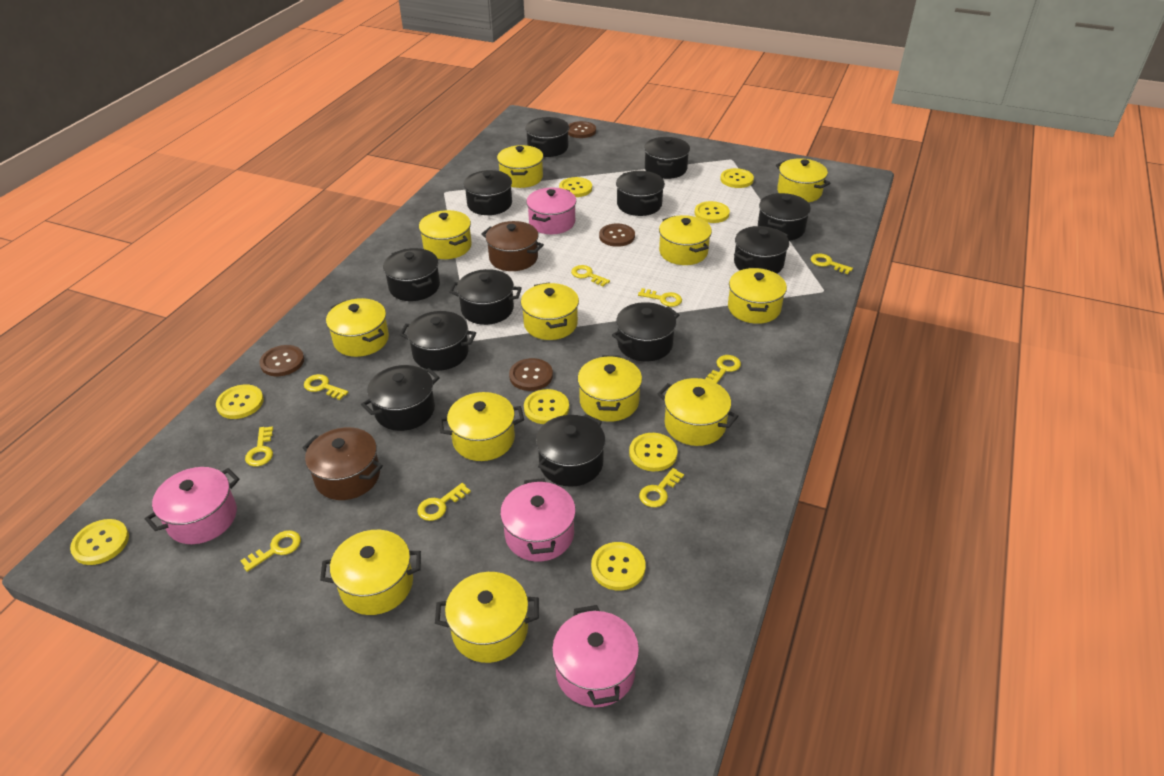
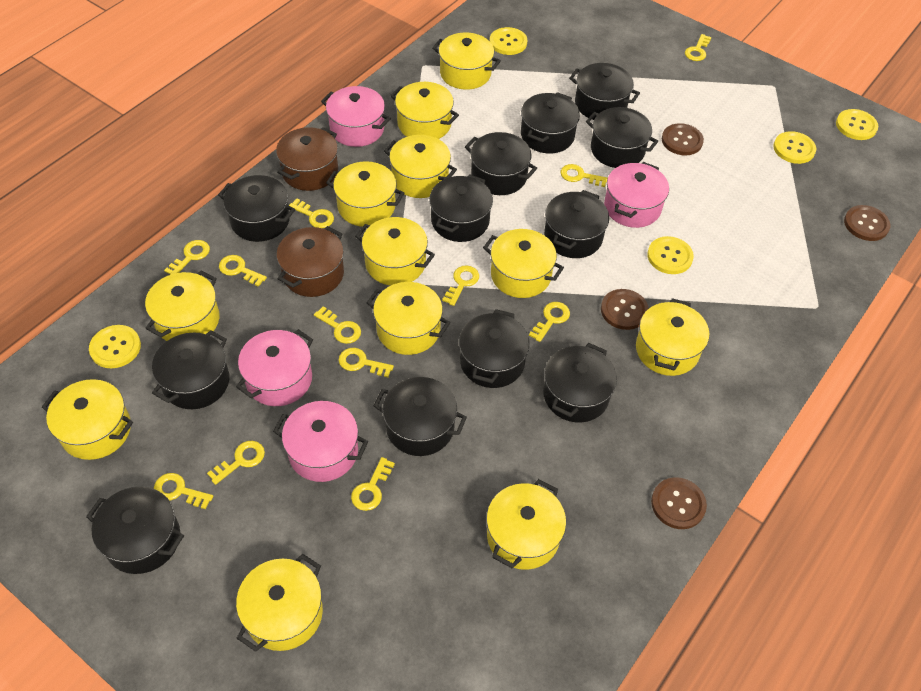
yellow button: 8 -> 5
yellow key: 9 -> 12

